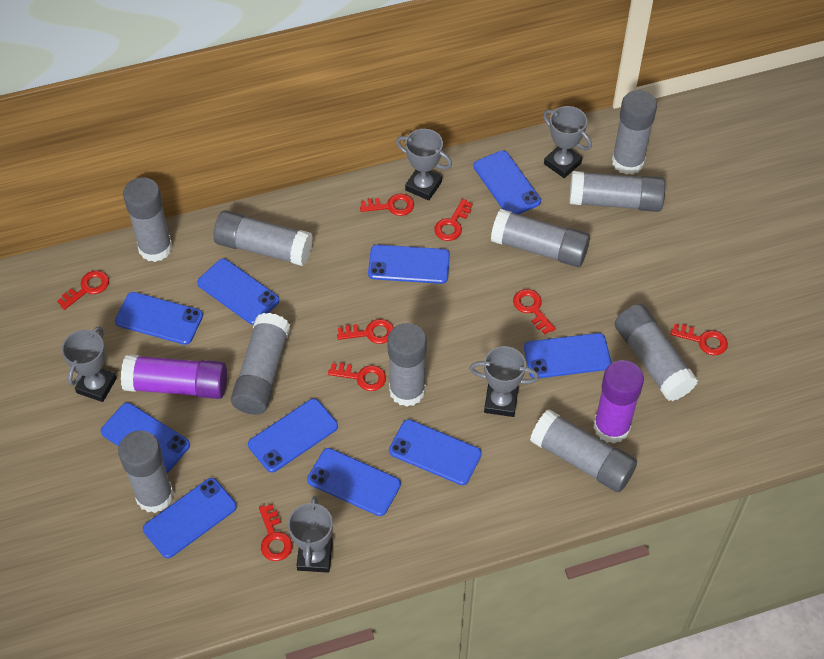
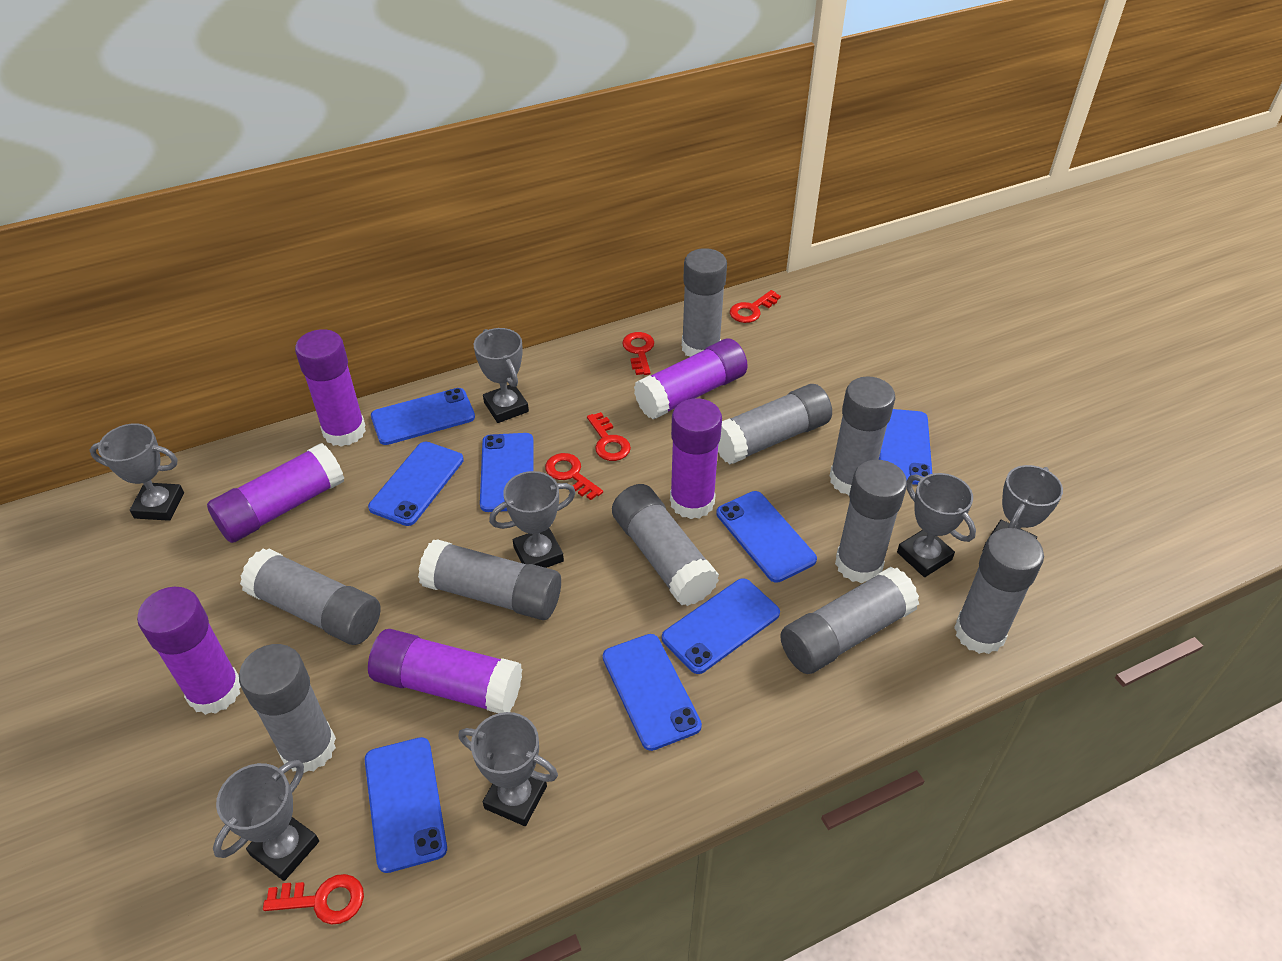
blue phone: 10 -> 8
grey trophy: 5 -> 7
purple glue stick: 2 -> 6
red key: 8 -> 5

